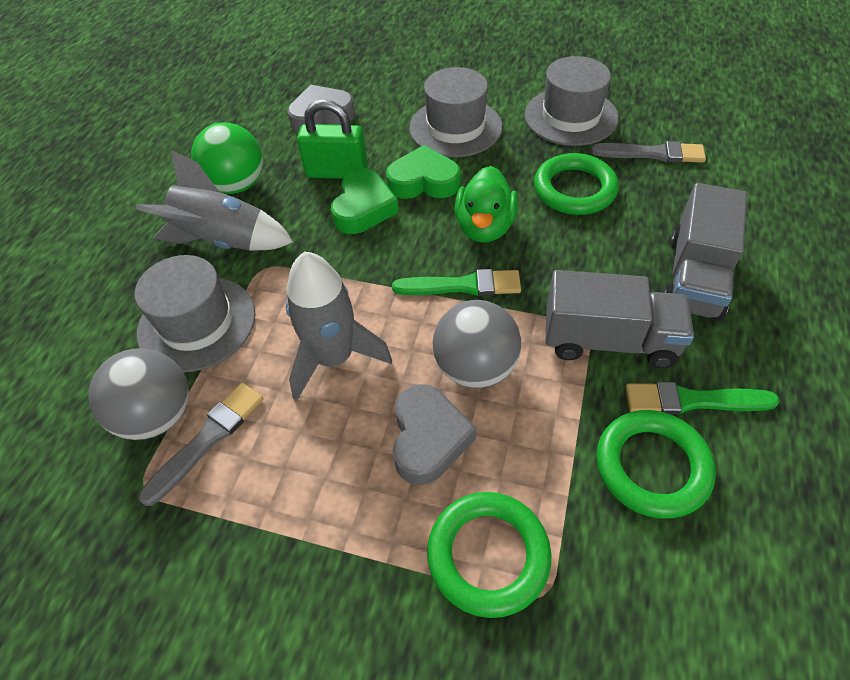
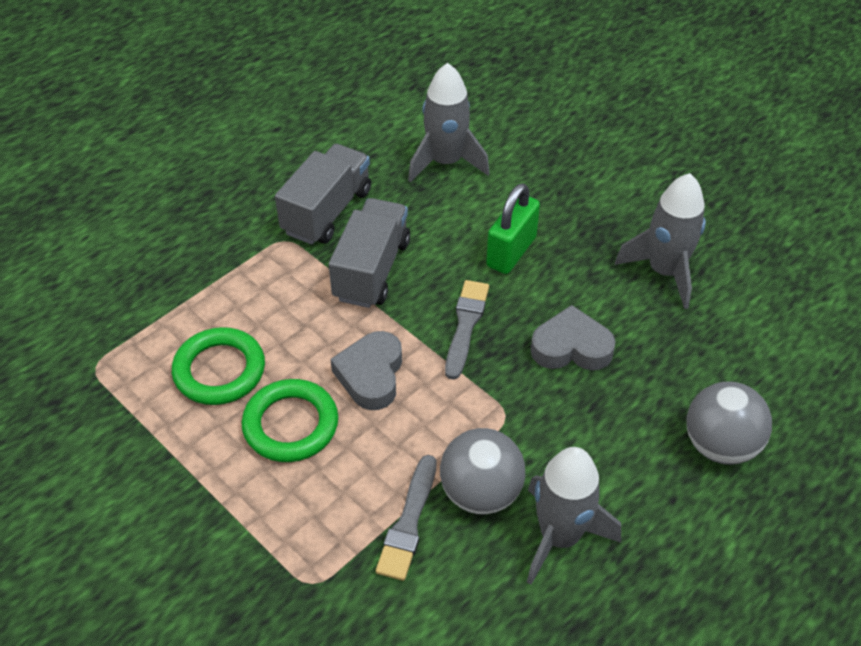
green ball: 1 -> 0
green brush: 2 -> 0
green duck: 1 -> 0
green heart: 2 -> 0
green ring: 3 -> 2
grey hat: 3 -> 0
grey rocket: 2 -> 3

